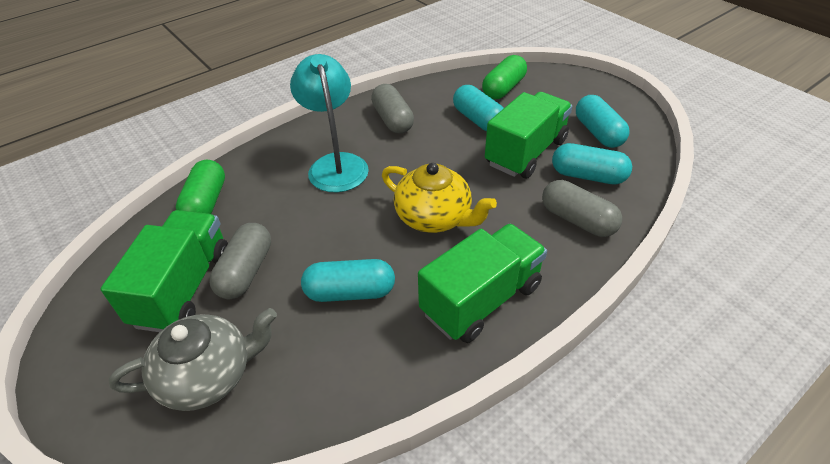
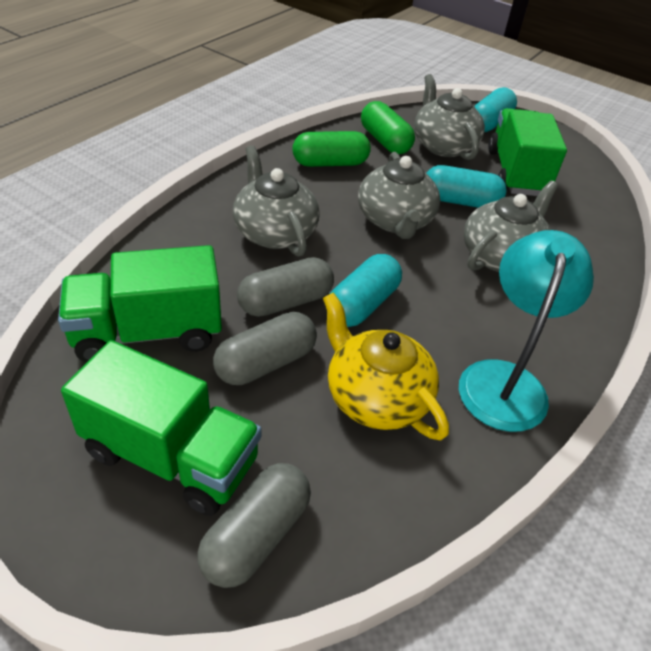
grey teapot: 1 -> 4
turquoise capsule: 4 -> 3

